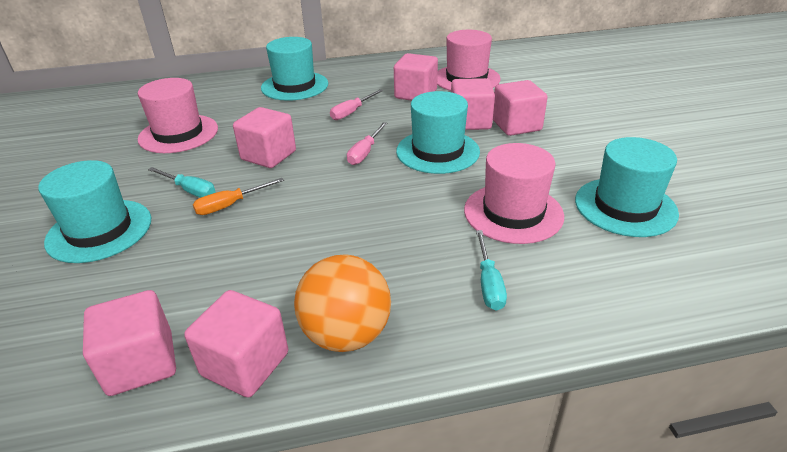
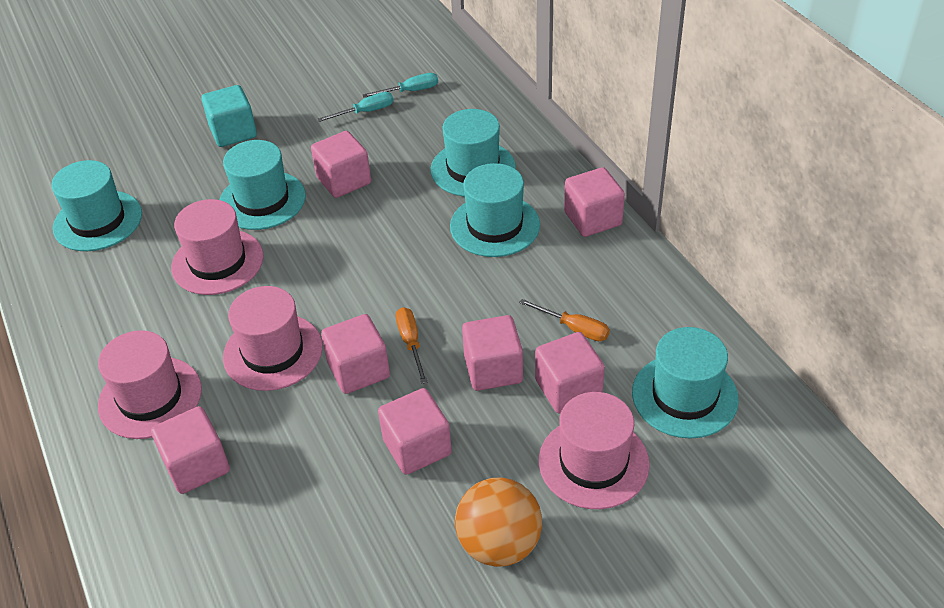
orange screwdriver: 1 -> 2
pink cube: 6 -> 7
pink hat: 3 -> 4
pink screwdriver: 2 -> 0
turquoise cube: 0 -> 1
turquoise hat: 4 -> 5

